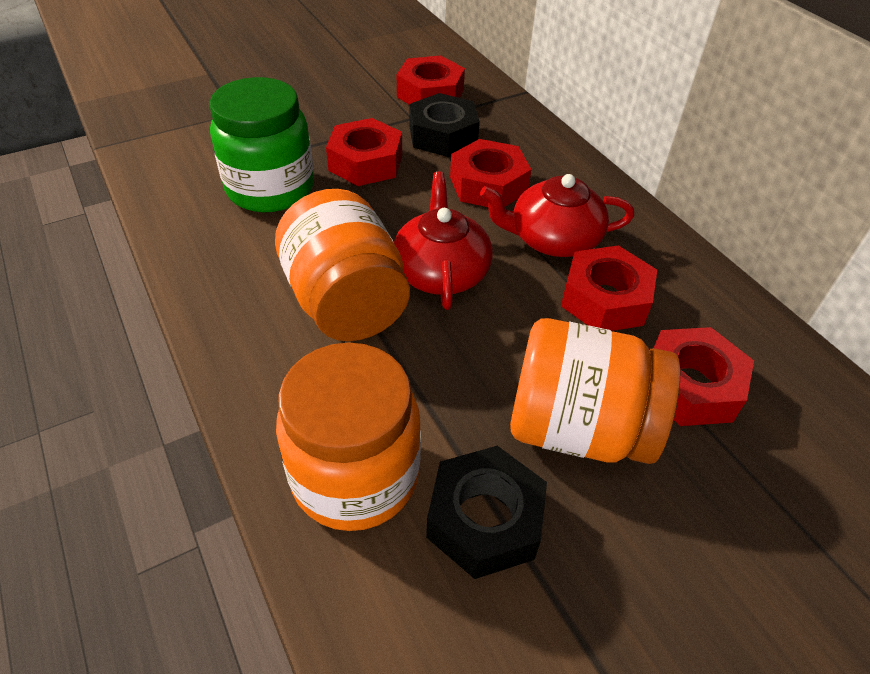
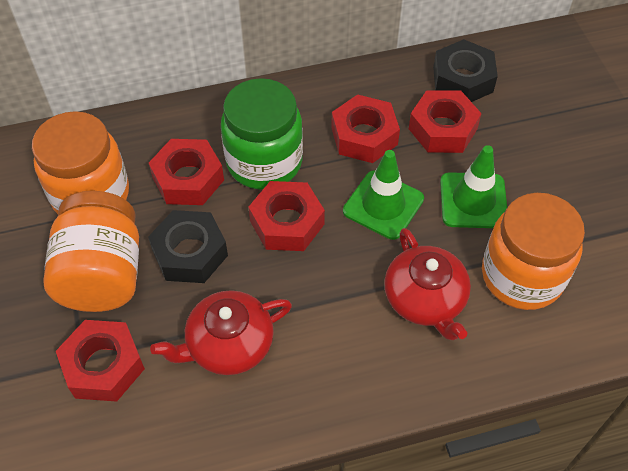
green traffic cone: 0 -> 2

